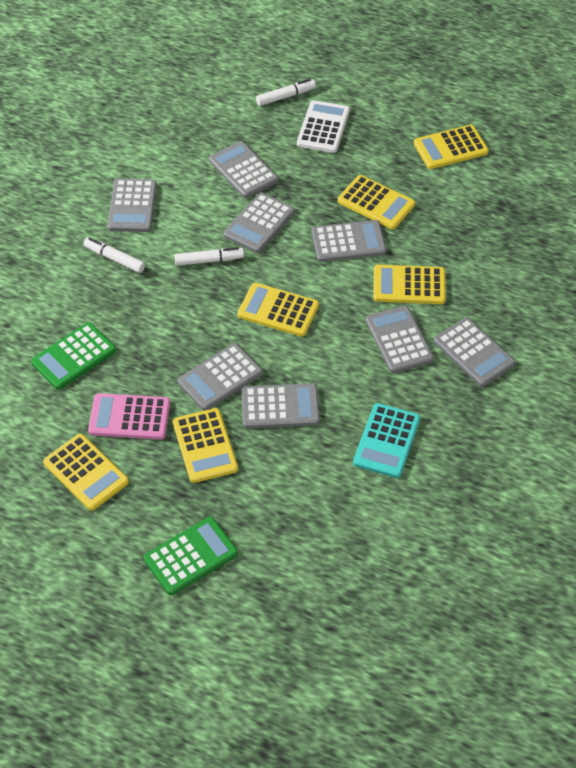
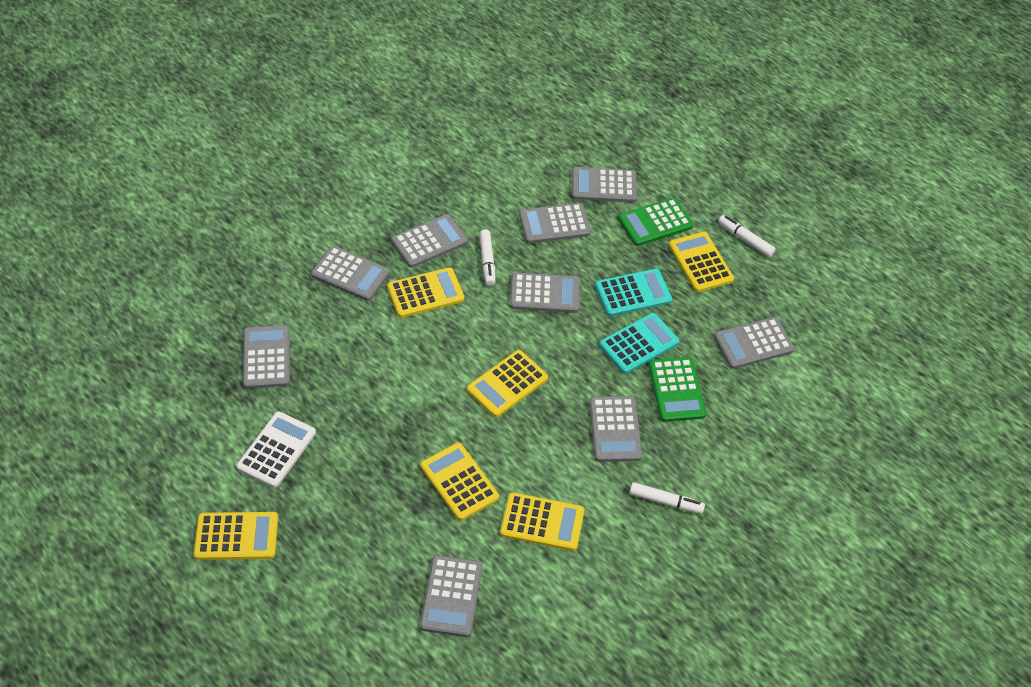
grey calculator: 8 -> 9
pink calculator: 1 -> 0
turquoise calculator: 1 -> 2

